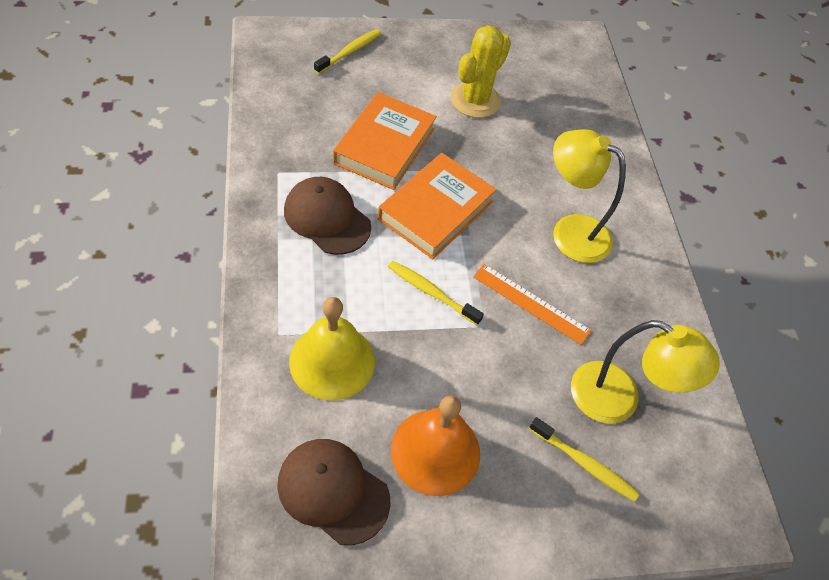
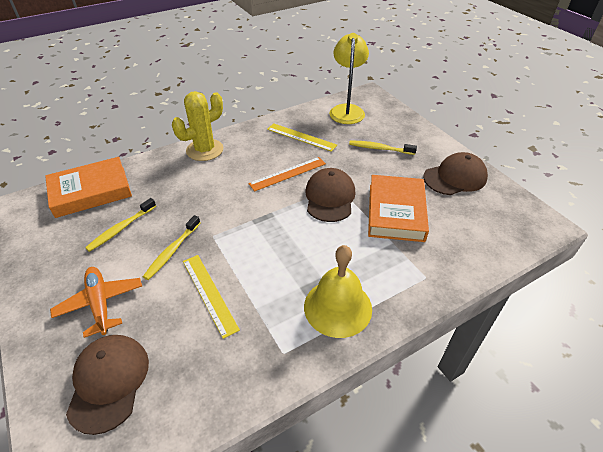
brown cap: 2 -> 3
orange bell: 1 -> 0
orange plane: 0 -> 1
yellow lamp: 2 -> 1
yellow ruler: 0 -> 2

